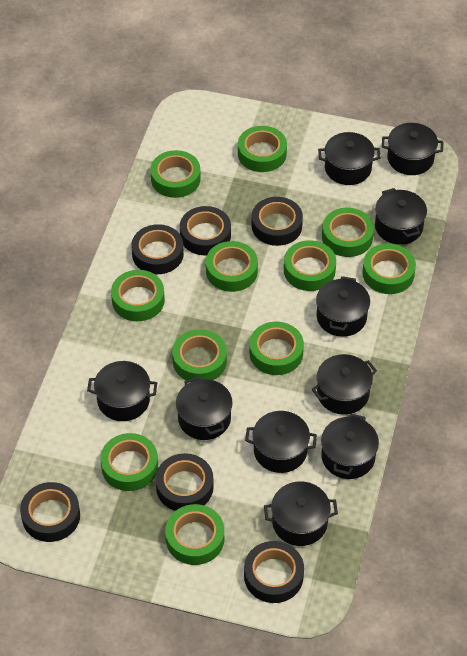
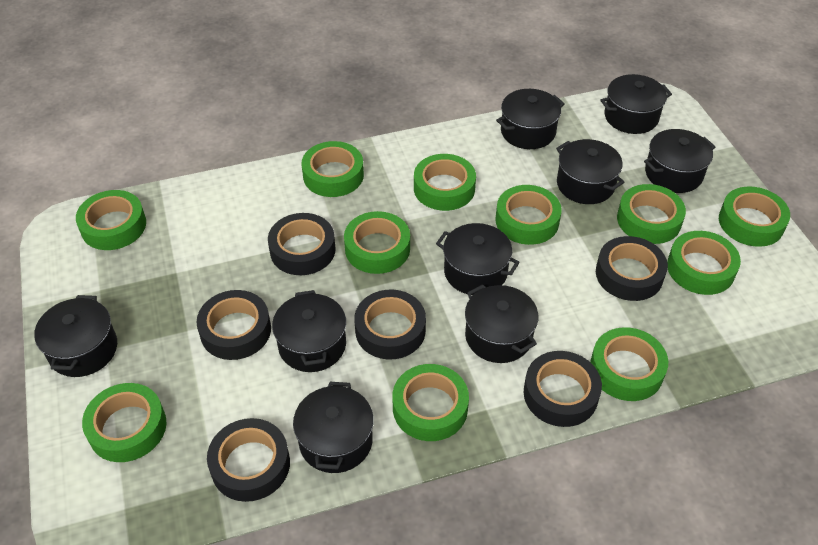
black pot: 10 -> 9

